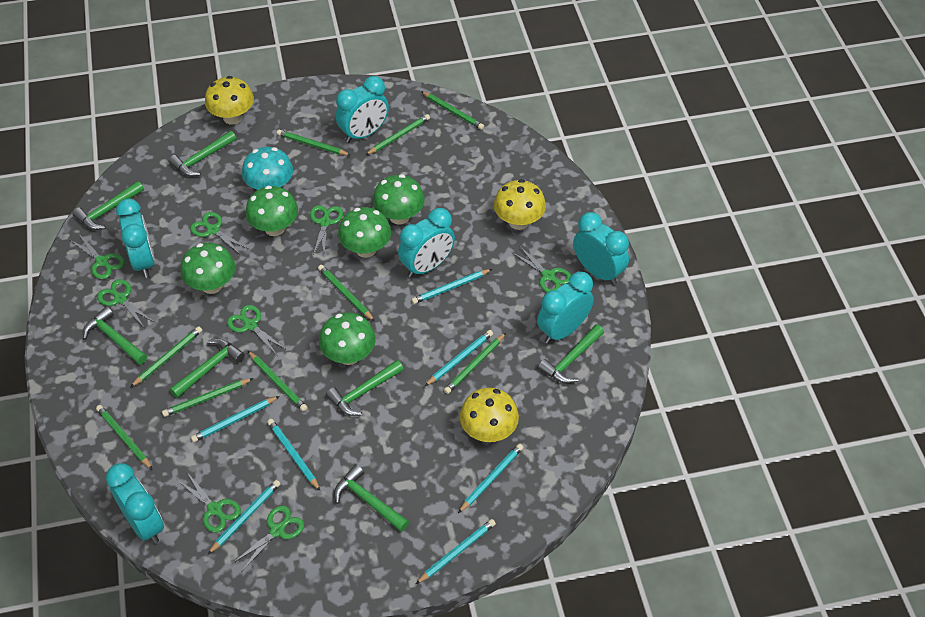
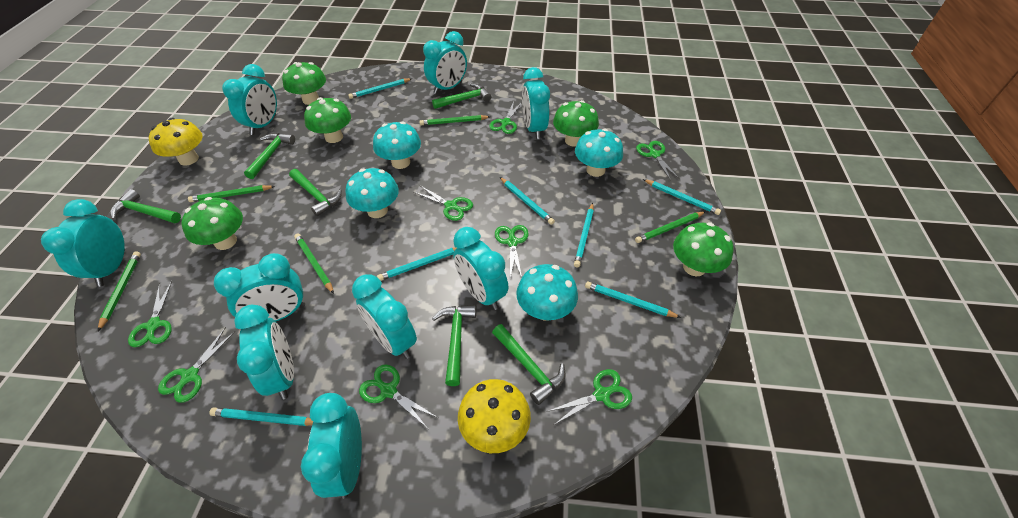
green hammer: 7 -> 6
green pencil: 9 -> 5
turquoise clock: 6 -> 9
turquoise mushroom: 1 -> 4
yellow mushroom: 3 -> 2

